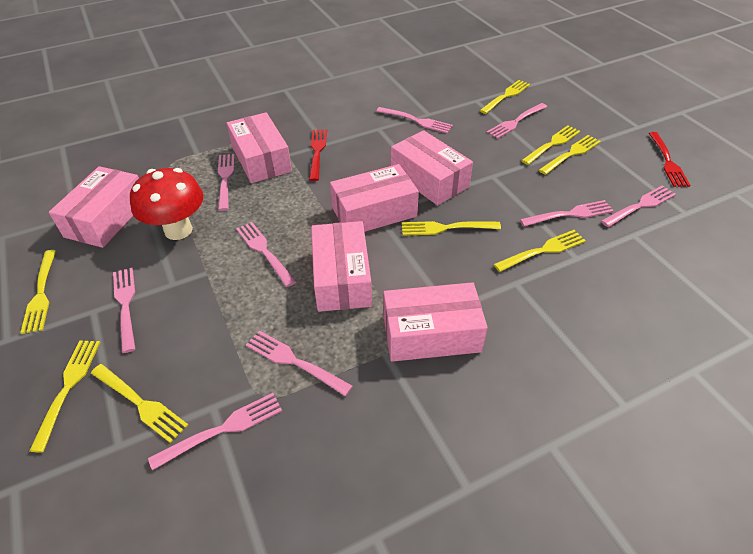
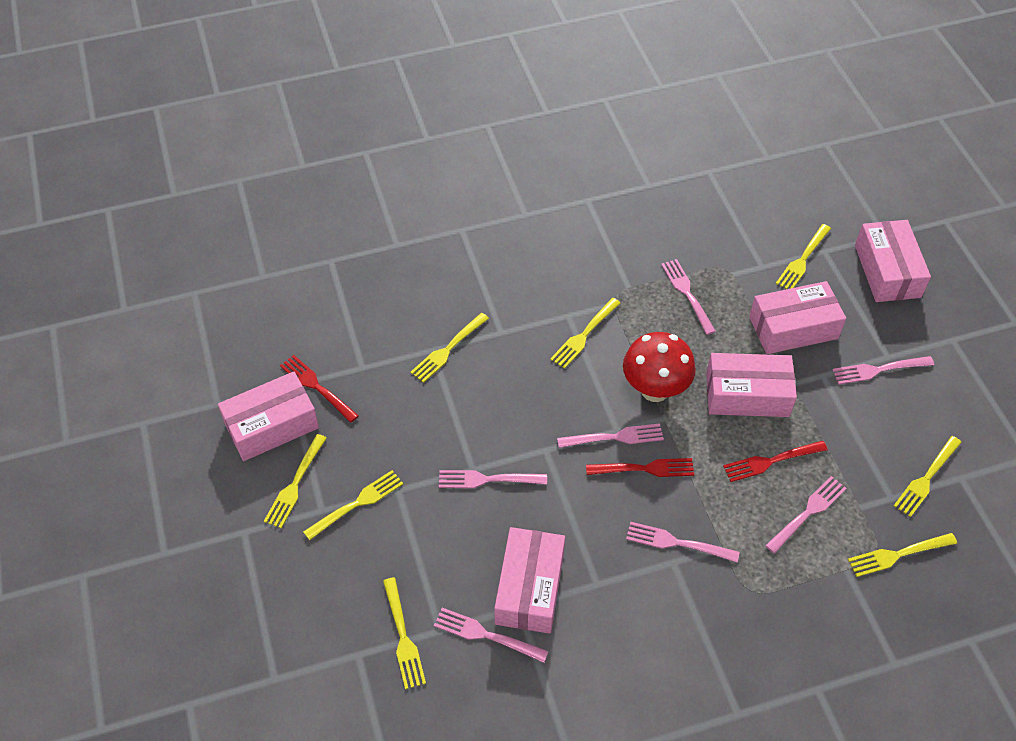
pink box: 6 -> 5
pink fork: 9 -> 7
red fork: 2 -> 3

